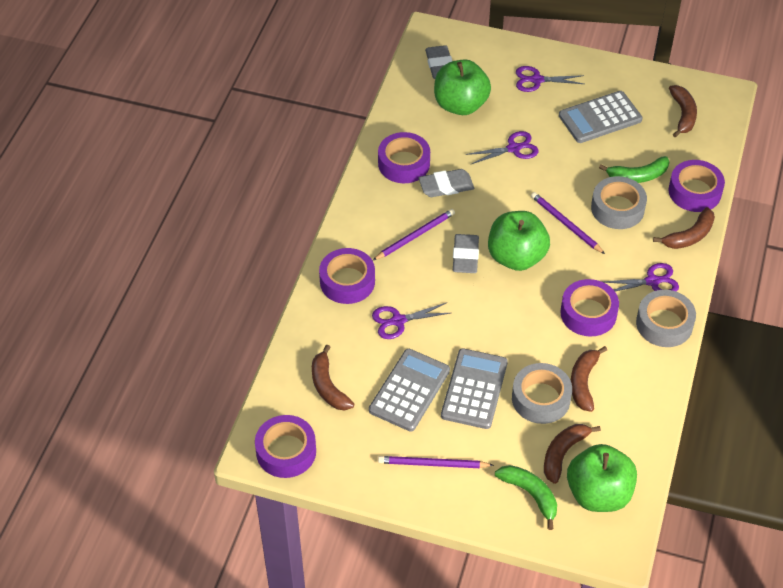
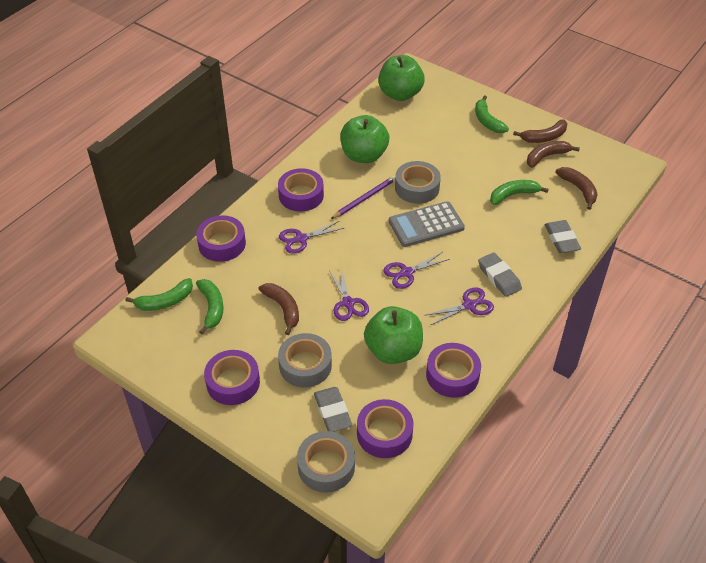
brown banana: 5 -> 4
green banana: 2 -> 4
grey calculator: 3 -> 1
purple pencil: 3 -> 1

